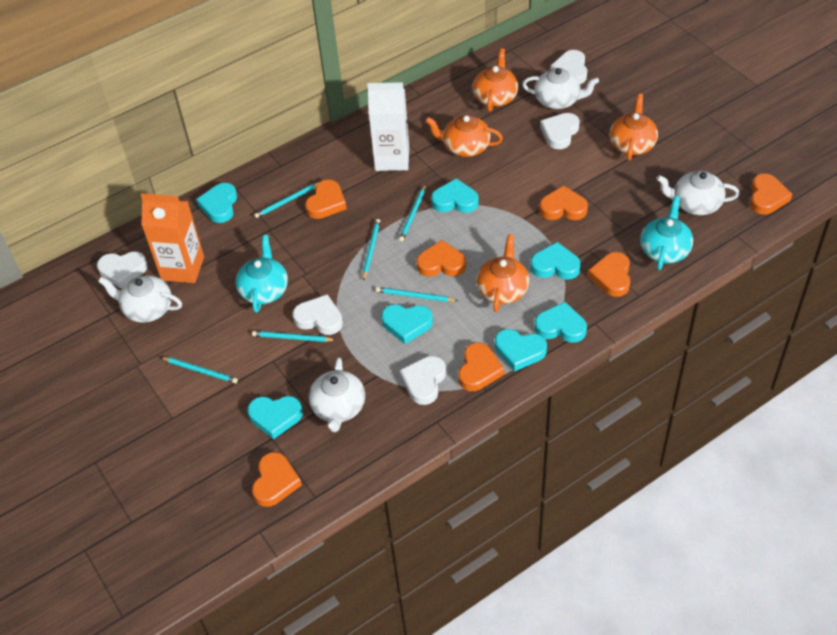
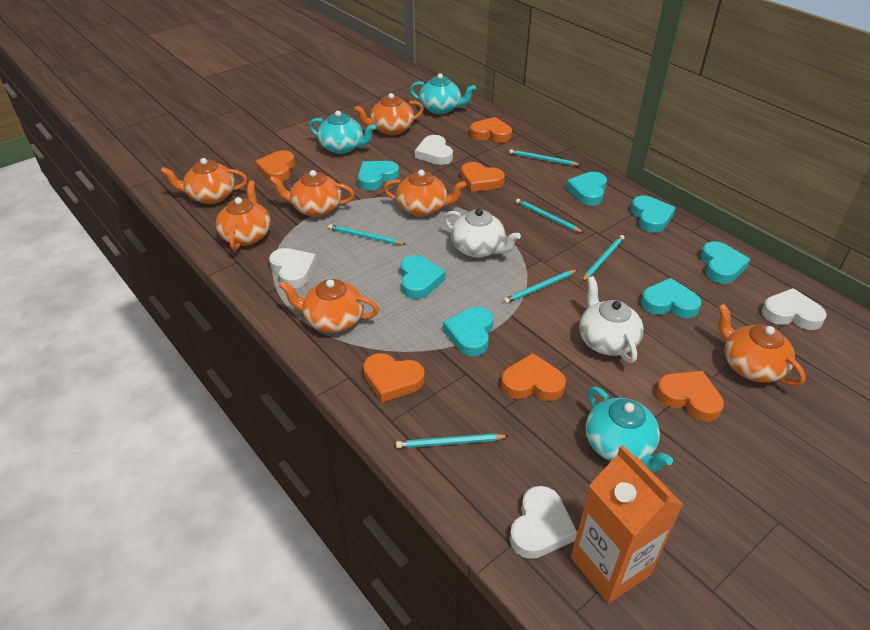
orange heart: 7 -> 6
orange teapot: 4 -> 7
turquoise teapot: 2 -> 3
white carton: 1 -> 0
white heart: 5 -> 4
white teapot: 4 -> 2

